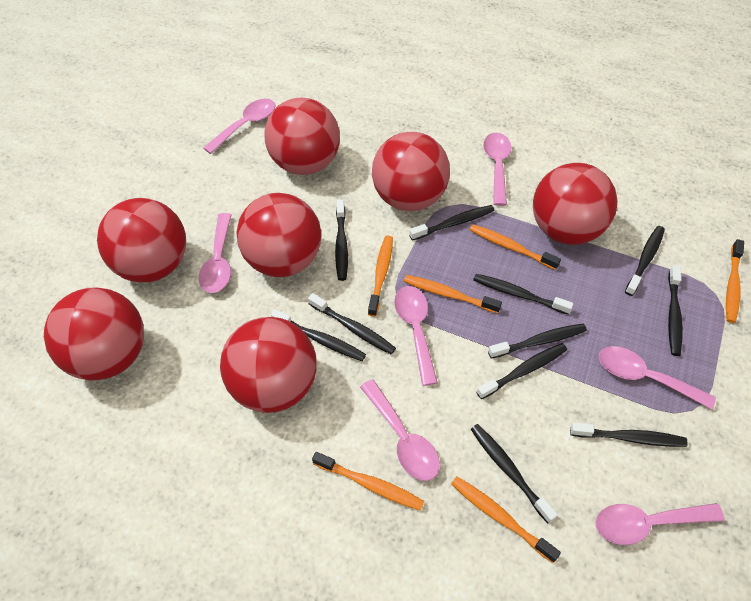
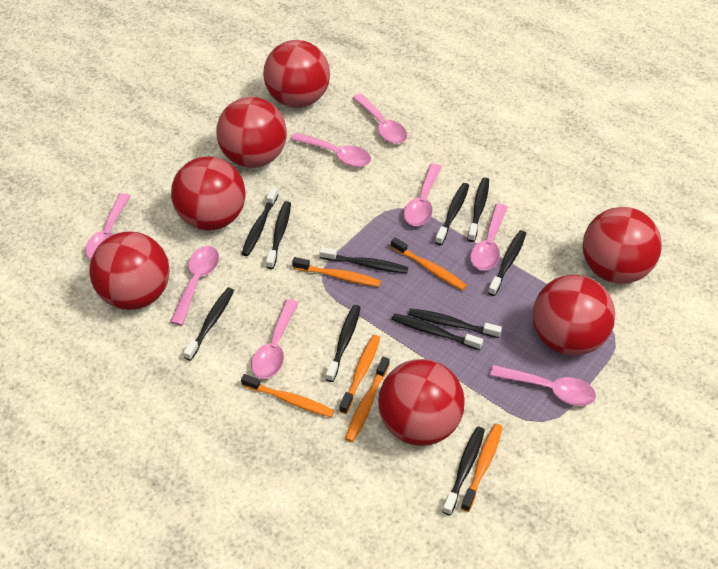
pink spoon: 7 -> 8

